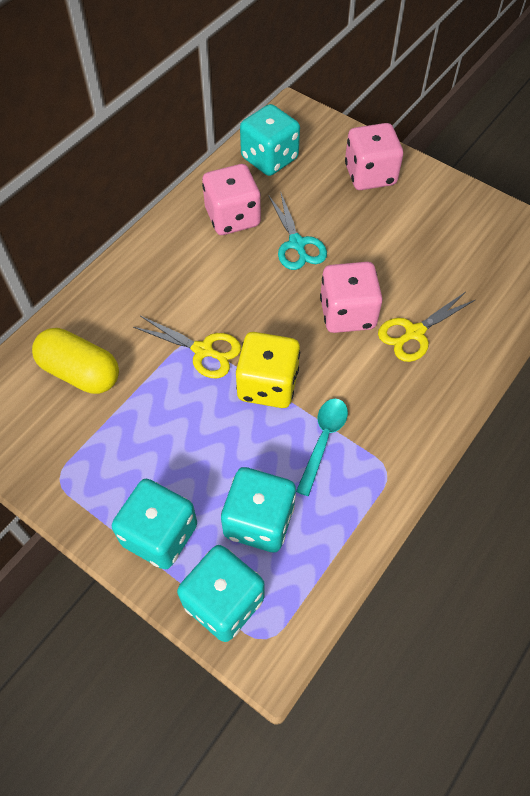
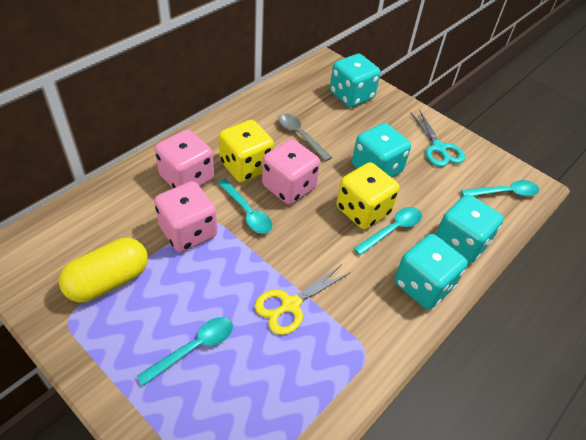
grey spoon: 0 -> 1
turquoise spoon: 1 -> 4
yellow dice: 1 -> 2
yellow scissors: 2 -> 1

